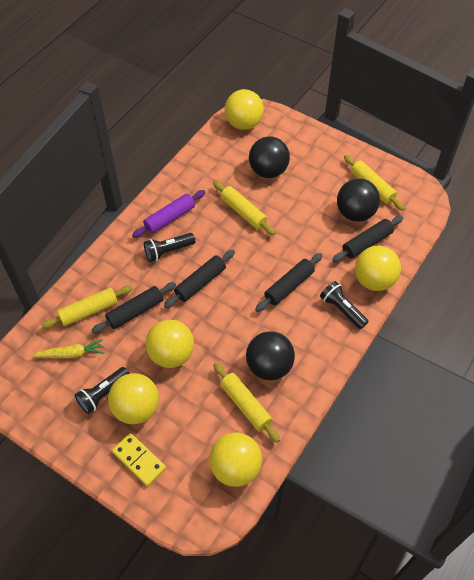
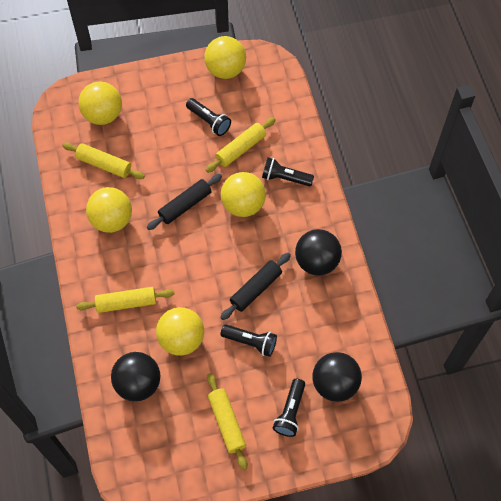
black flashlight: 3 -> 4
black rolling pin: 4 -> 2
purple rolling pin: 1 -> 0
yellow carrot: 1 -> 0
yellow domino: 1 -> 0

